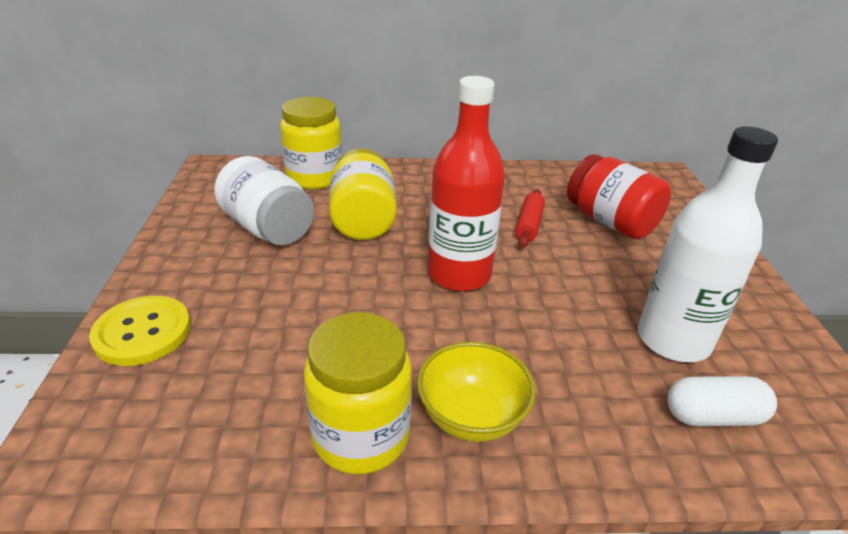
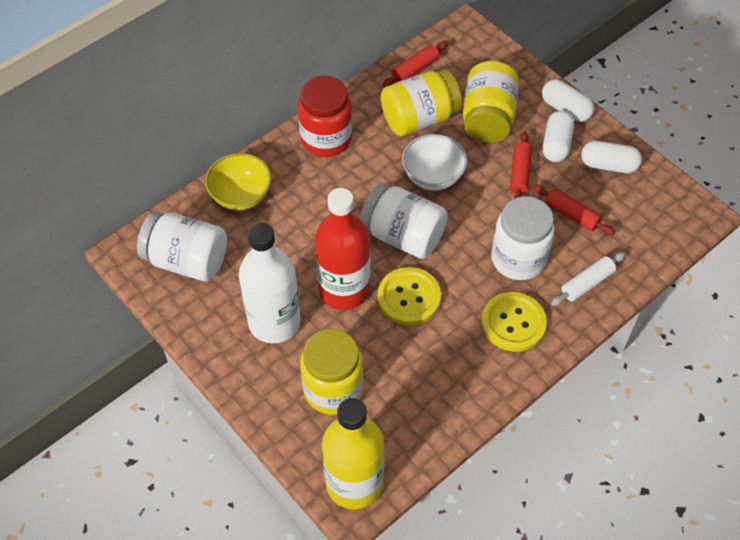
red rolling pin: 1 -> 3
white bowl: 0 -> 1
white capsule: 1 -> 3
white jar: 1 -> 3
white rolling pin: 0 -> 1
yellow bottle: 0 -> 1
yellow button: 1 -> 2

